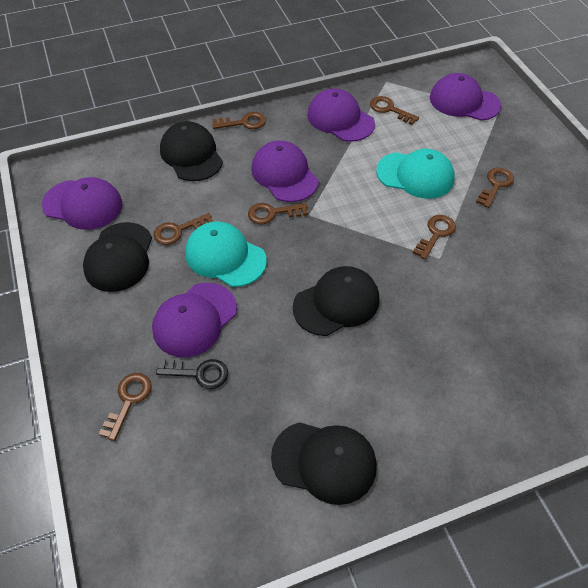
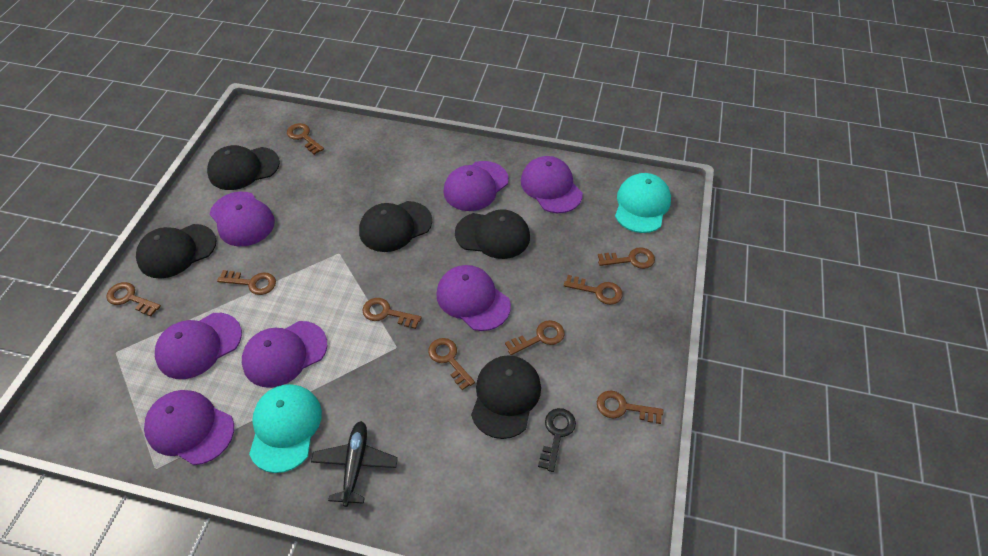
black cap: 4 -> 5
black plane: 0 -> 1
brown key: 7 -> 9
purple cap: 5 -> 7

